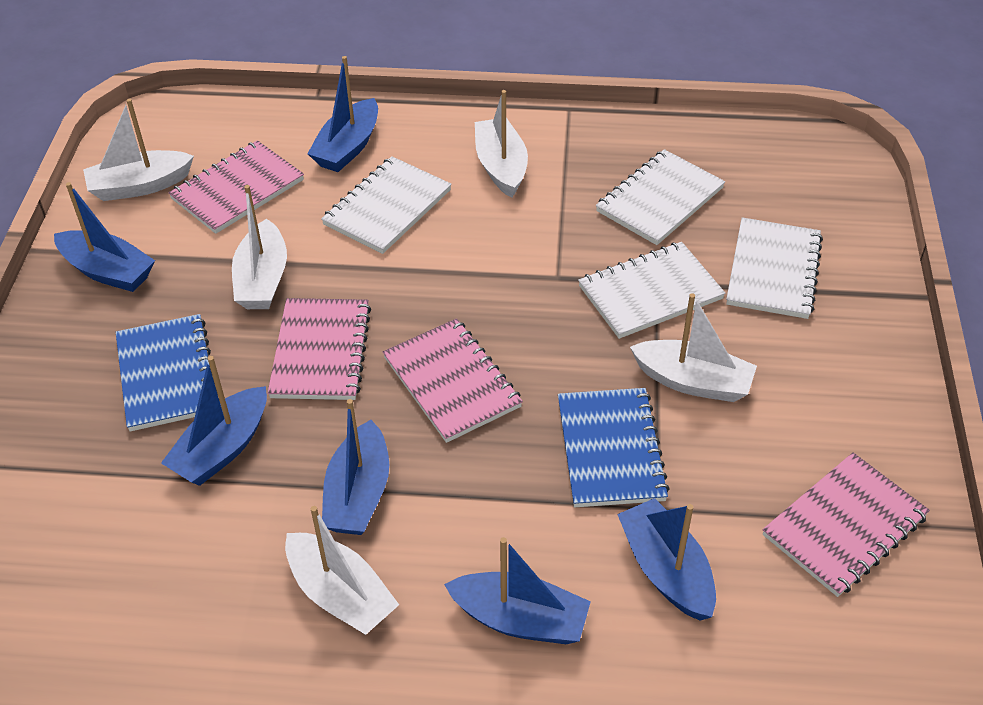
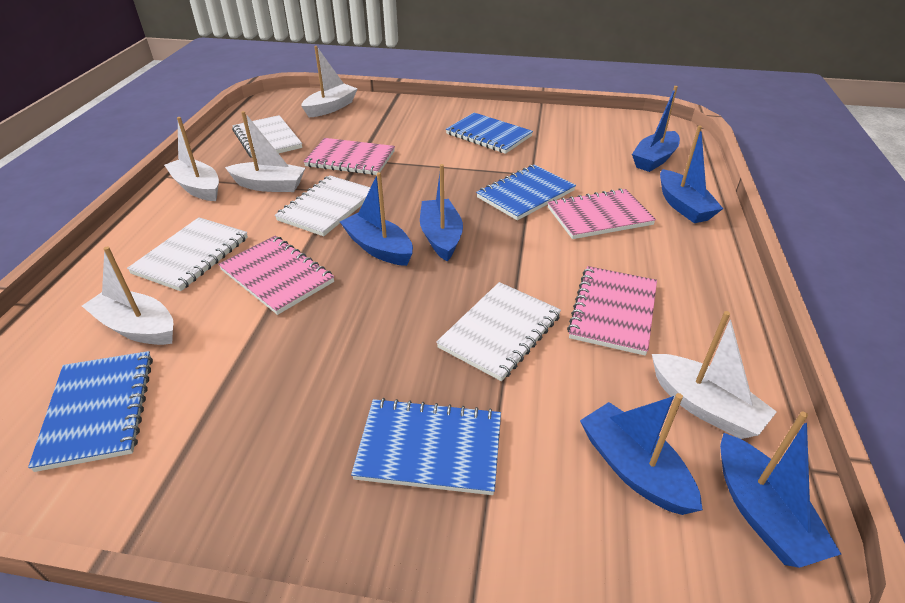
blue notebook: 2 -> 4

